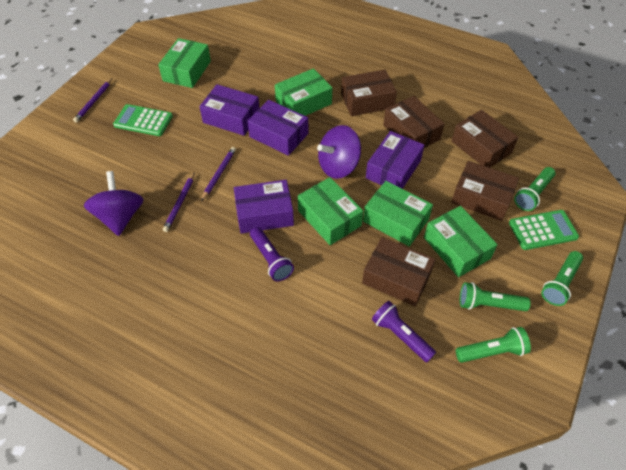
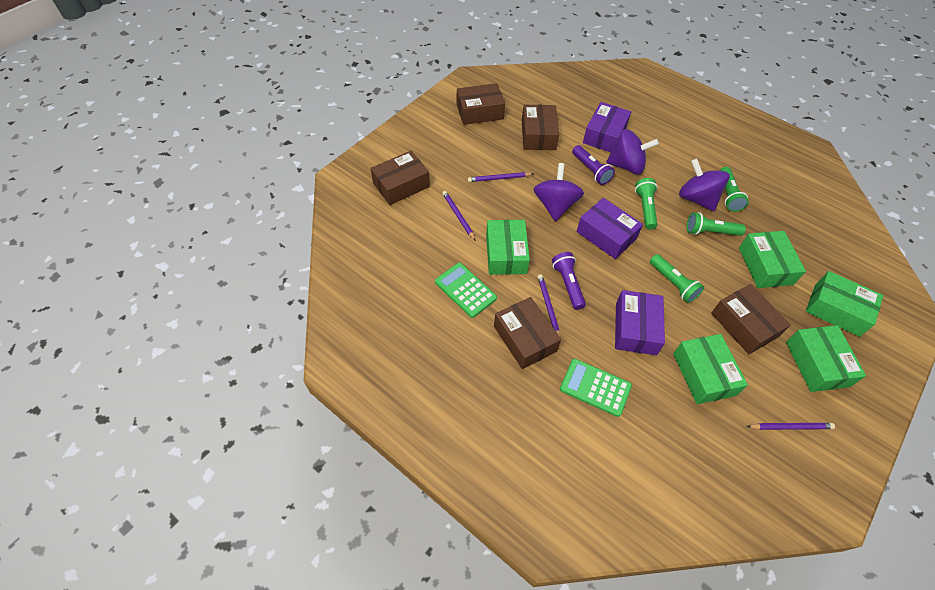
purple box: 4 -> 3
purple pencil: 3 -> 4
purple spinning top: 2 -> 3

